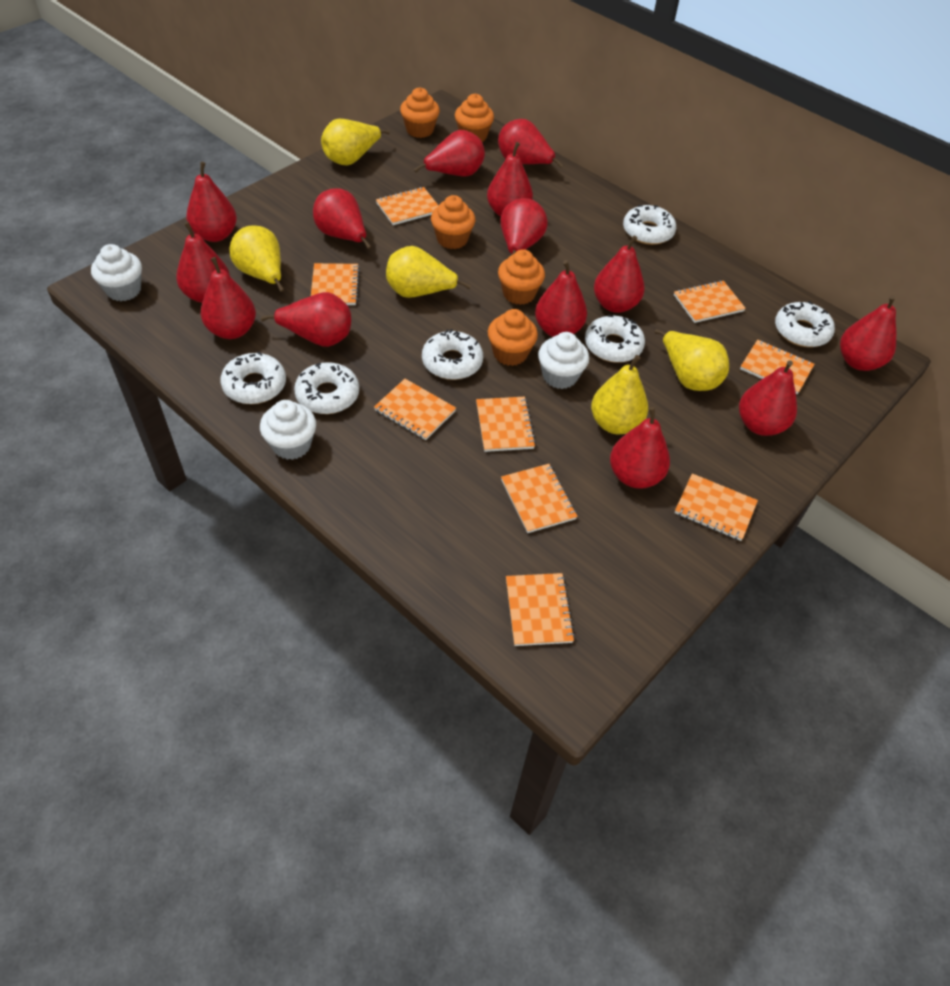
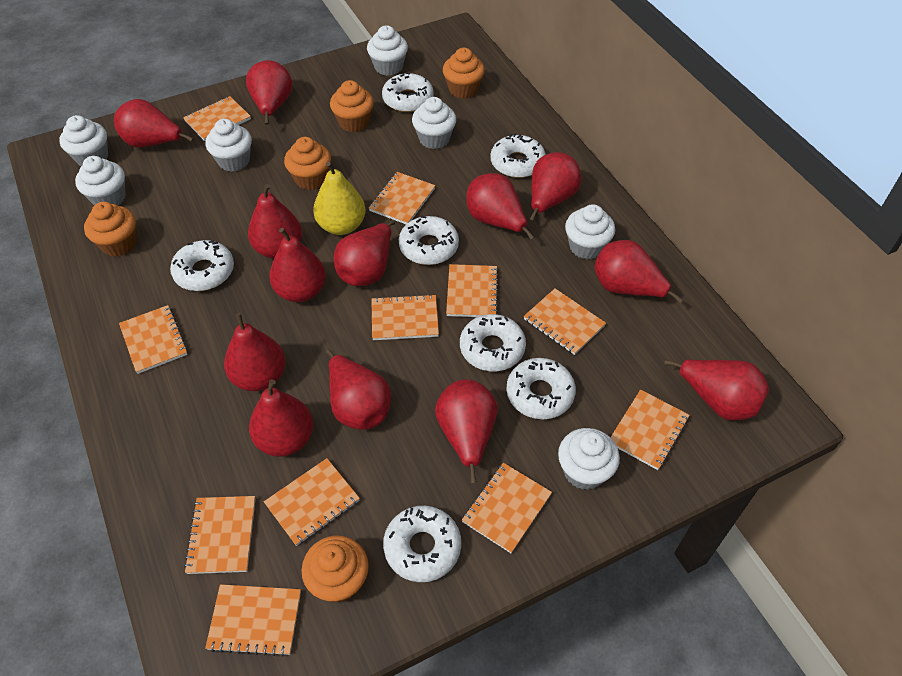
orange notebook: 9 -> 11
red pear: 14 -> 13
white cupcake: 3 -> 7
white donut: 6 -> 7
yellow pear: 5 -> 1

